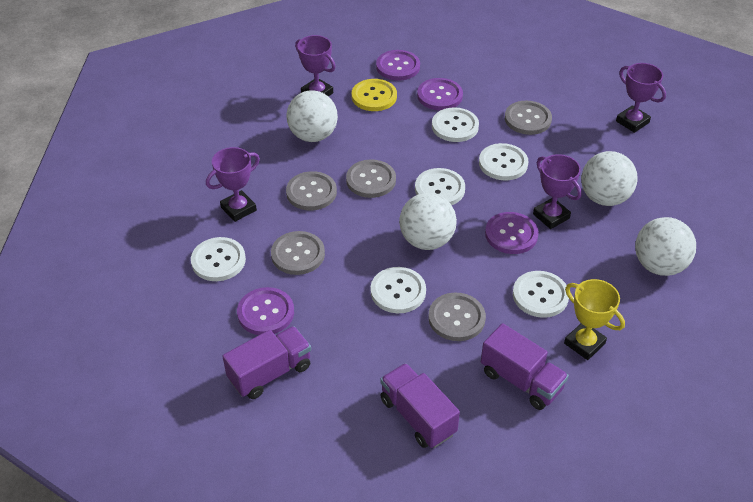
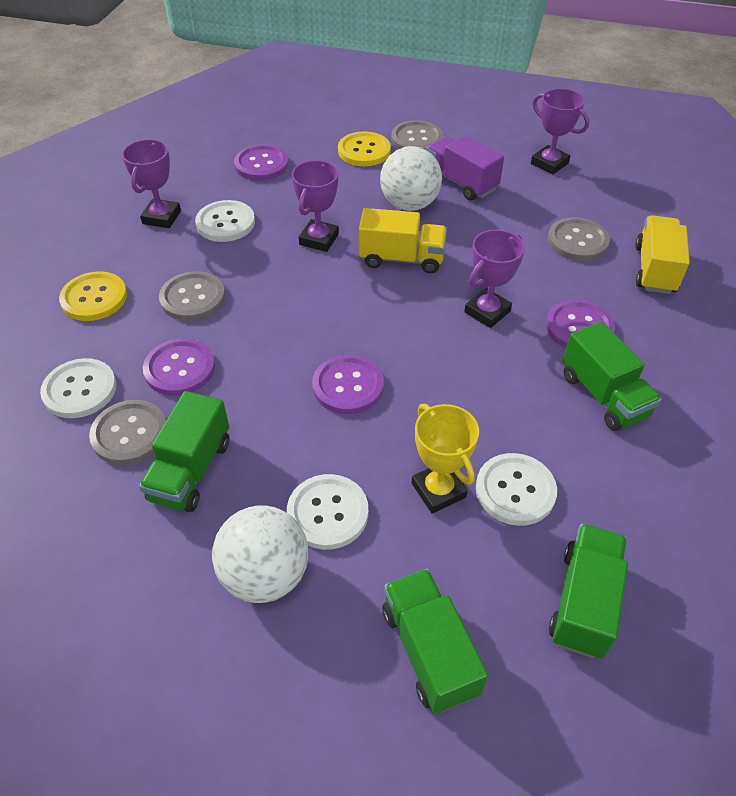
green truck: 0 -> 4
grey button: 5 -> 4
purple truck: 3 -> 1
white ball: 4 -> 2
white button: 6 -> 4
yellow button: 1 -> 2
yellow truck: 0 -> 2

